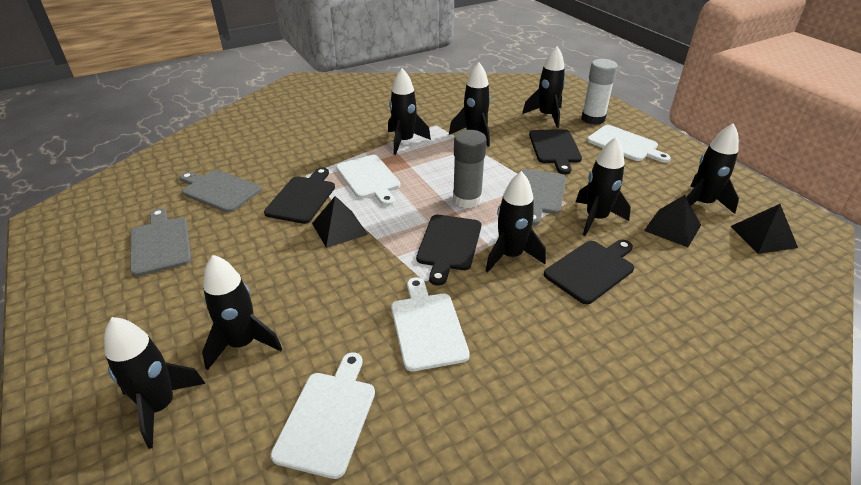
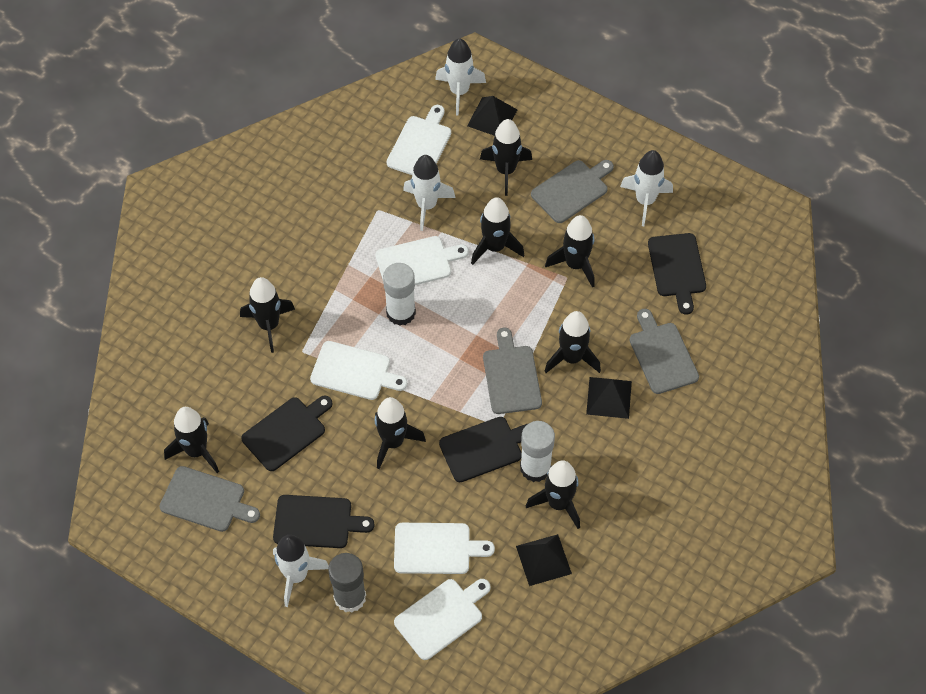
grey cutting board: 3 -> 4
white cutting board: 4 -> 5
white glue stick: 1 -> 2
white rocket: 0 -> 4

